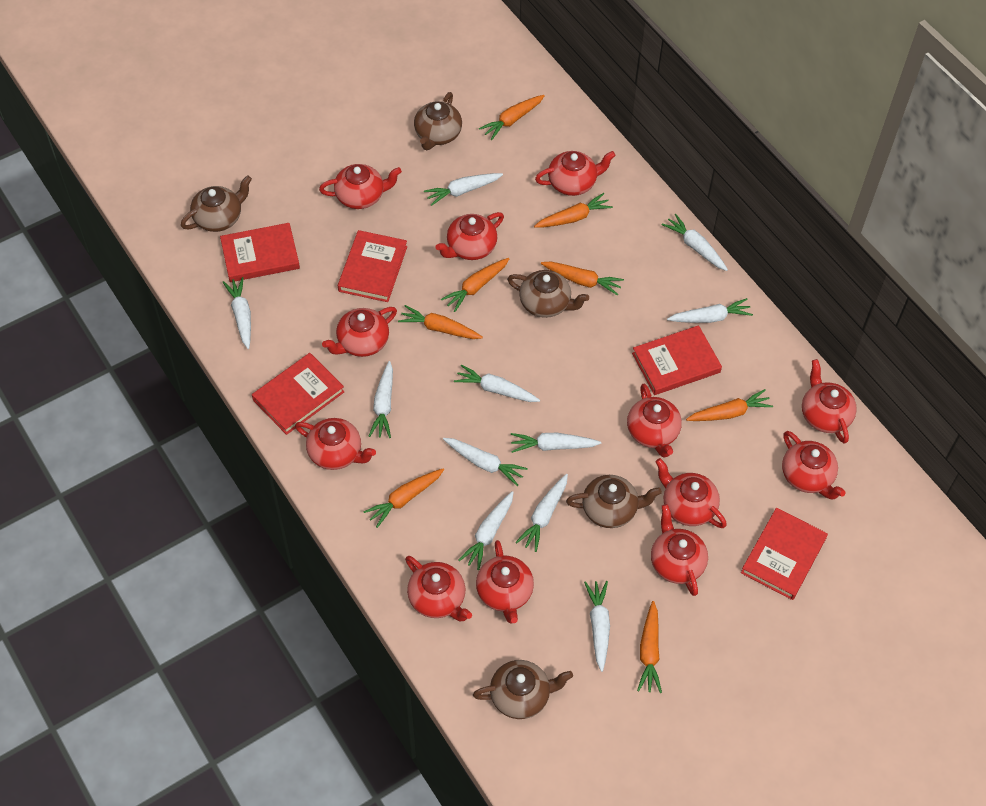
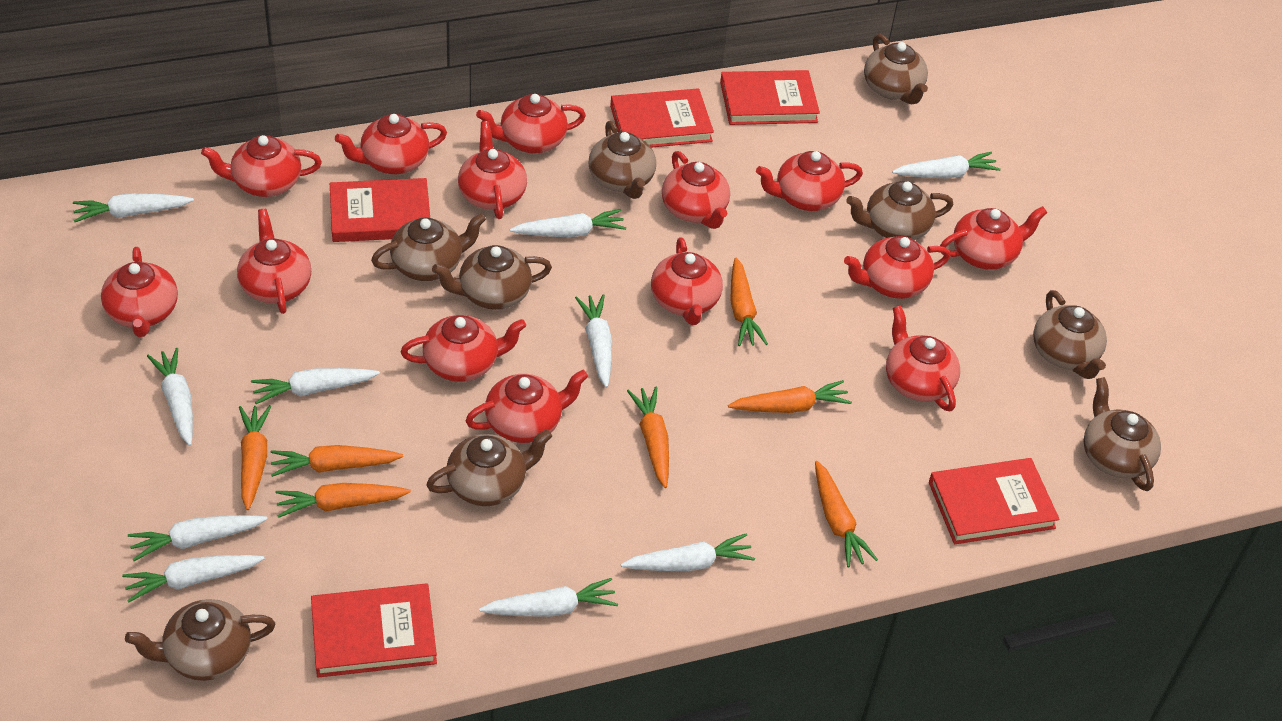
brown teapot: 5 -> 9
orange carrot: 8 -> 7
red teapot: 12 -> 14
white carrot: 11 -> 10

